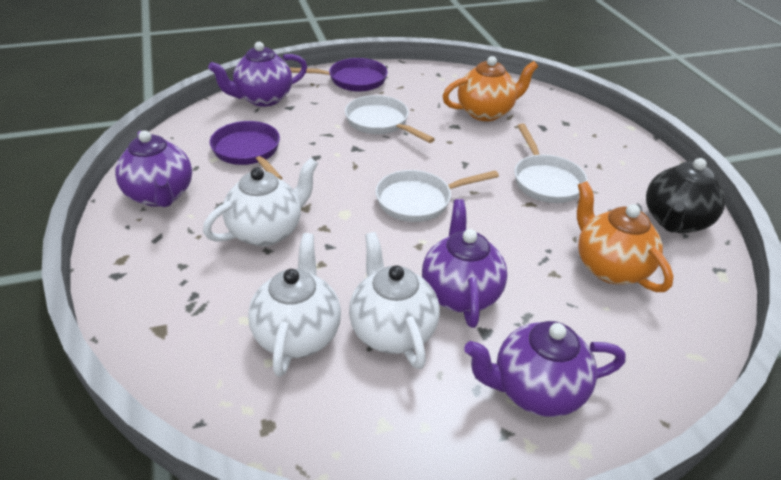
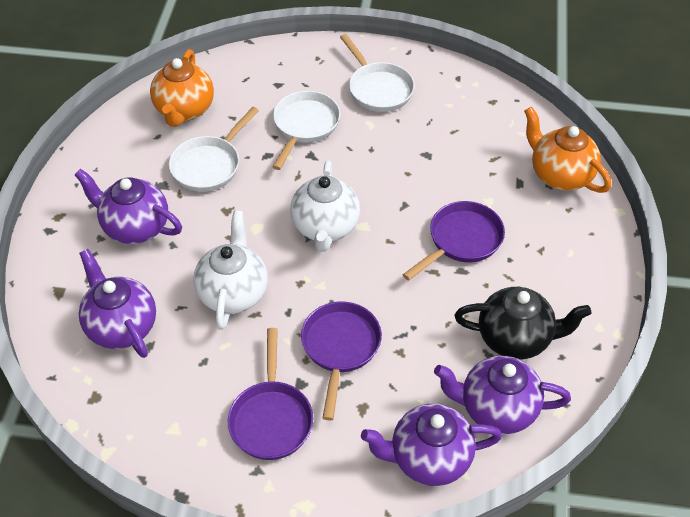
purple pan: 2 -> 3
white teapot: 3 -> 2

